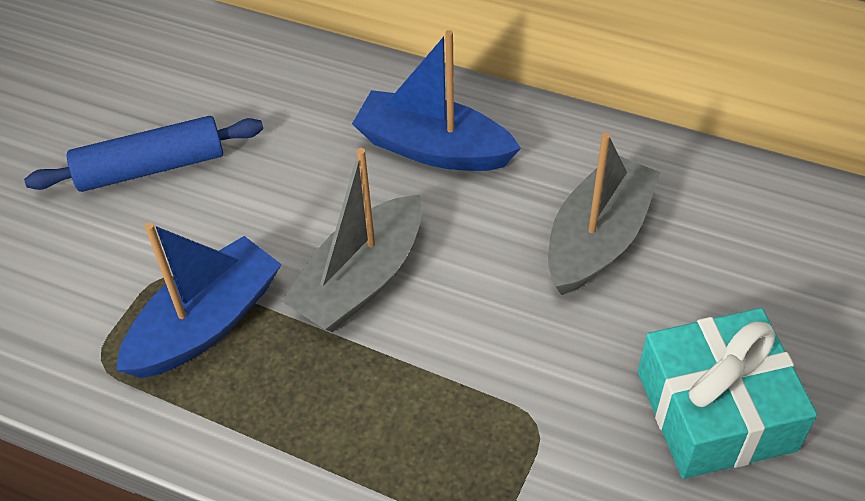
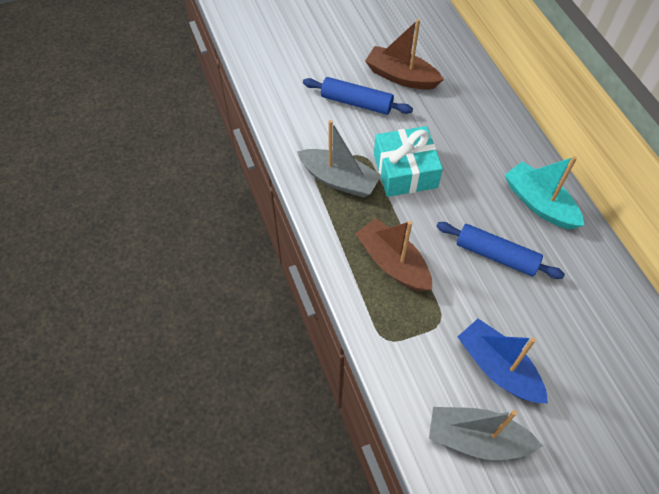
blue boat: 2 -> 1
blue rolling pin: 1 -> 2
brown boat: 0 -> 2
turquoise boat: 0 -> 1

